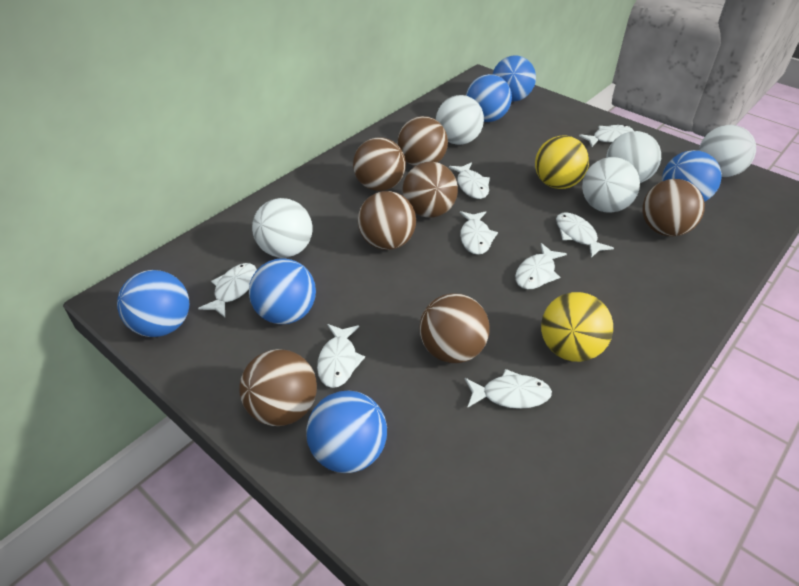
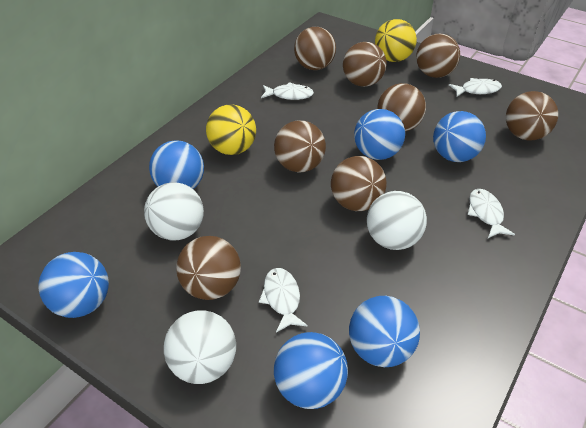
brown ball: 7 -> 8
white ball: 5 -> 3
white fish: 8 -> 4

